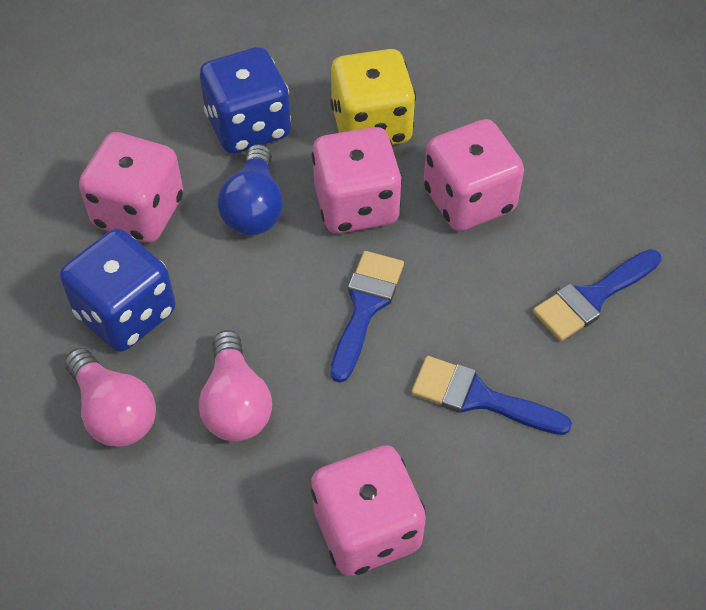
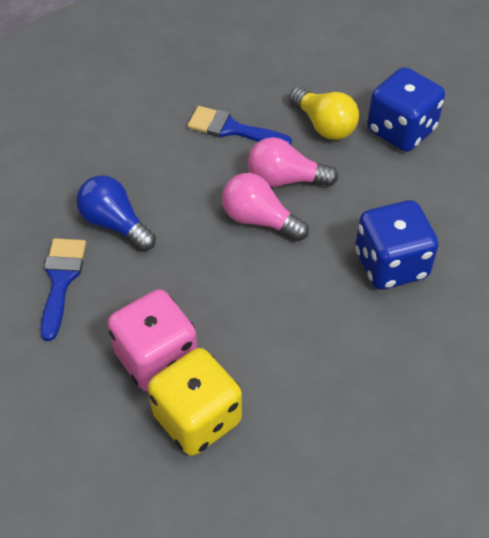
blue brush: 3 -> 2
pink dice: 4 -> 1
yellow light bulb: 0 -> 1

